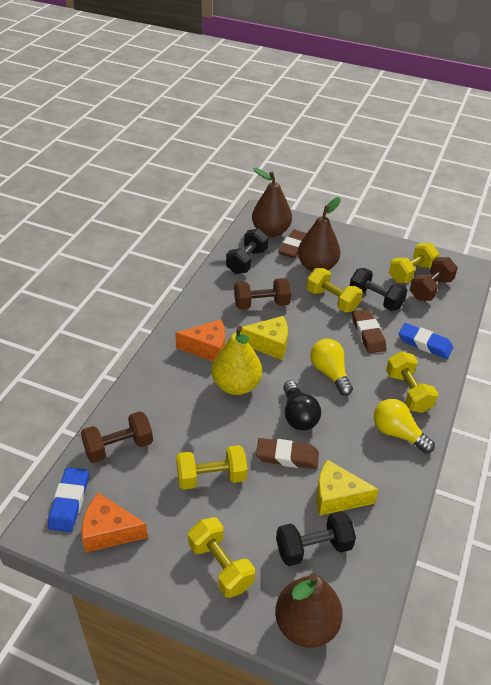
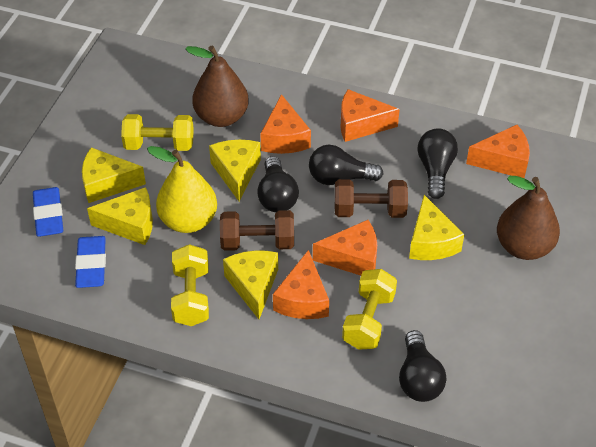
black dumbbell: 3 -> 0
black light bulb: 1 -> 4
brown dumbbell: 3 -> 2
brown eraser: 3 -> 0
brown pear: 3 -> 2
orange cheese: 2 -> 5
yellow cheese: 2 -> 5
yellow dumbbell: 5 -> 3
yellow light bulb: 2 -> 0

